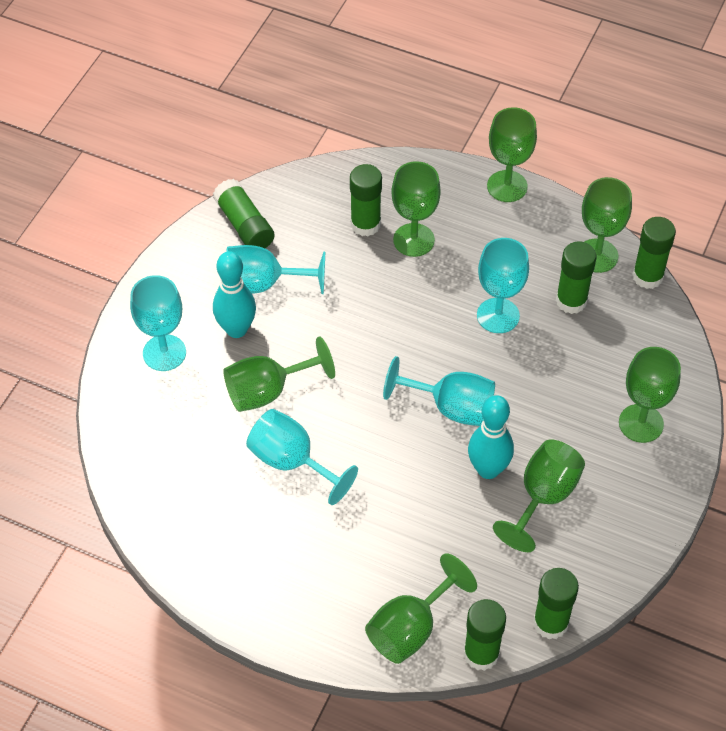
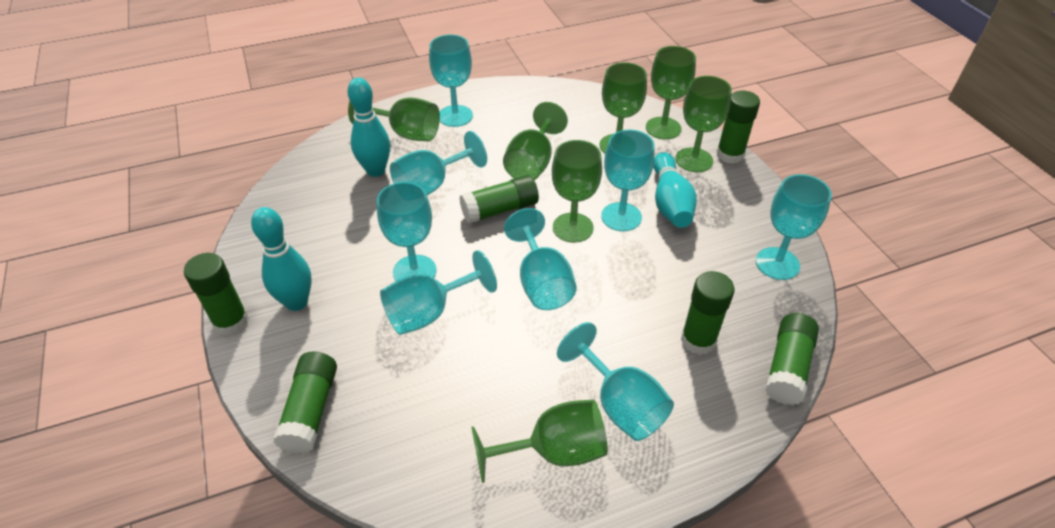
turquoise bowling pin: 2 -> 3
turquoise goblet: 5 -> 8

